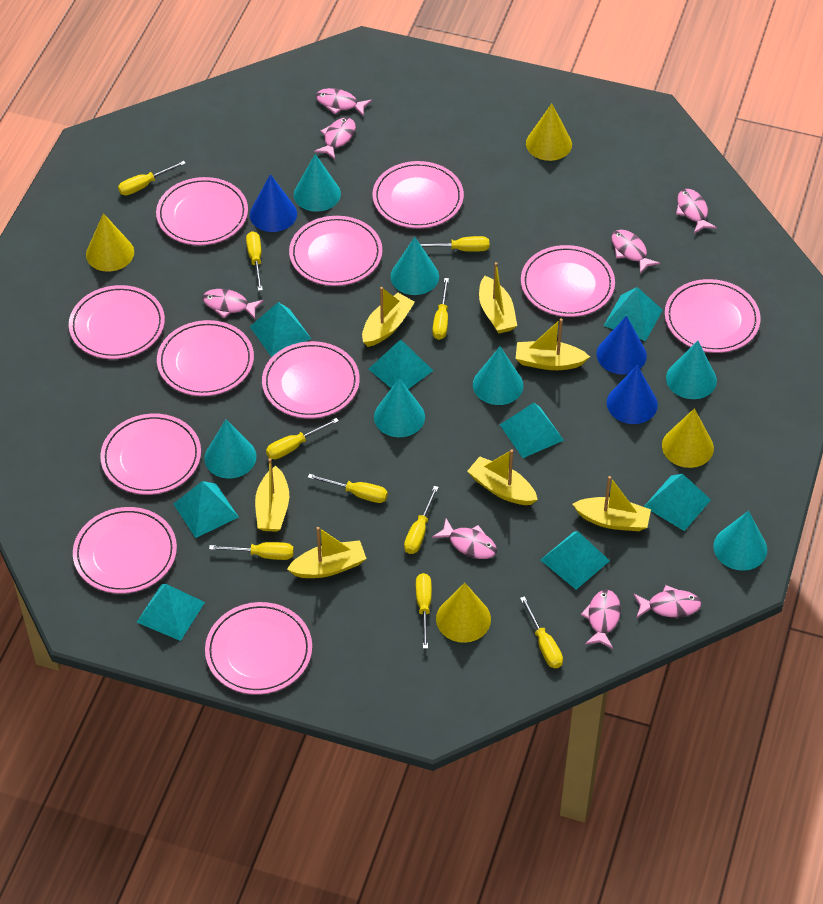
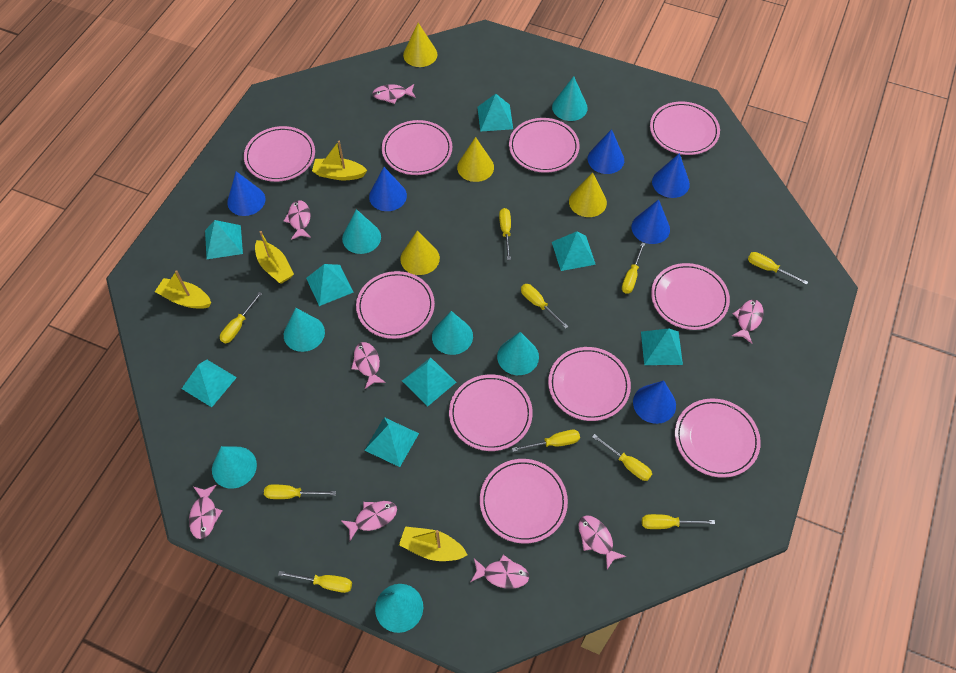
blue cone: 3 -> 6
pink plate: 11 -> 10
yellow boat: 7 -> 4

